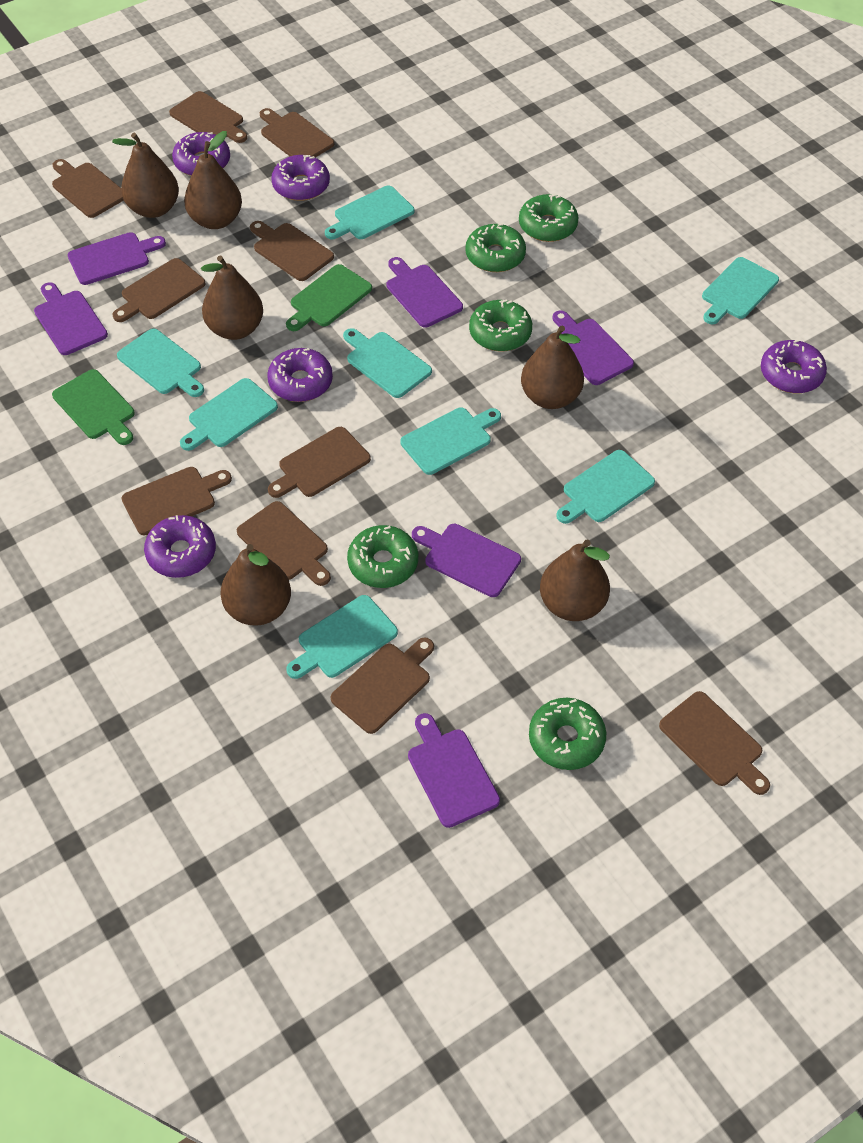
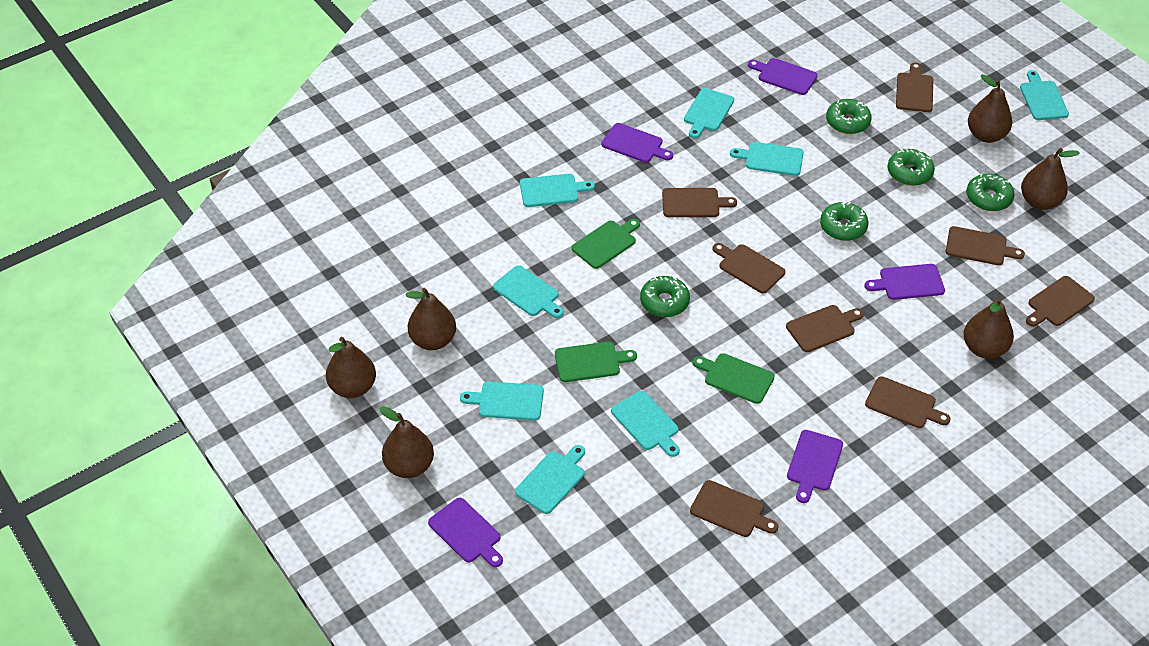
brown cutting board: 10 -> 8
green cutting board: 2 -> 3
purple cutting board: 6 -> 5
purple donut: 5 -> 0

